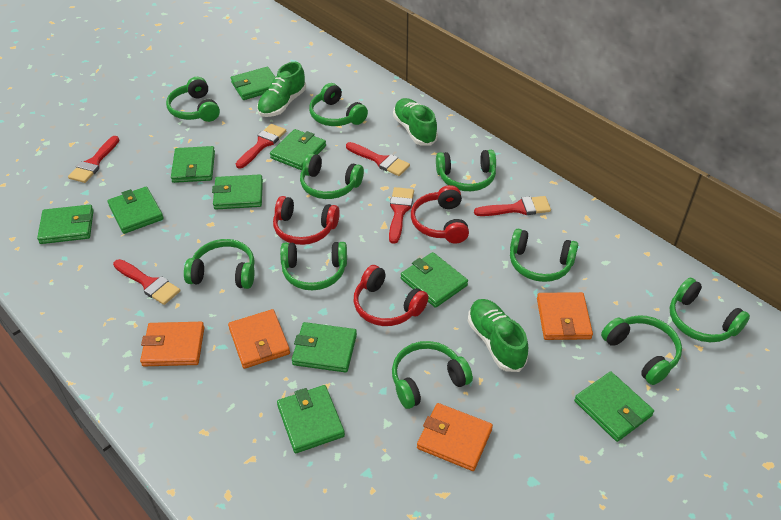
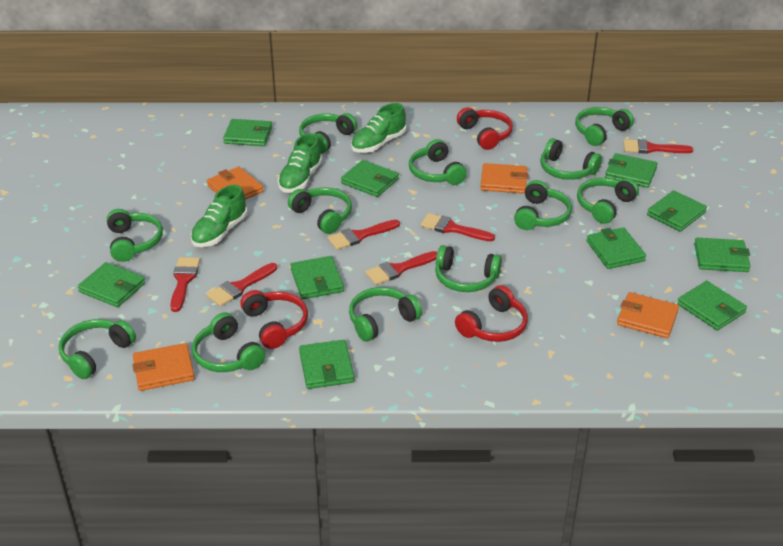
green headphones: 10 -> 12

